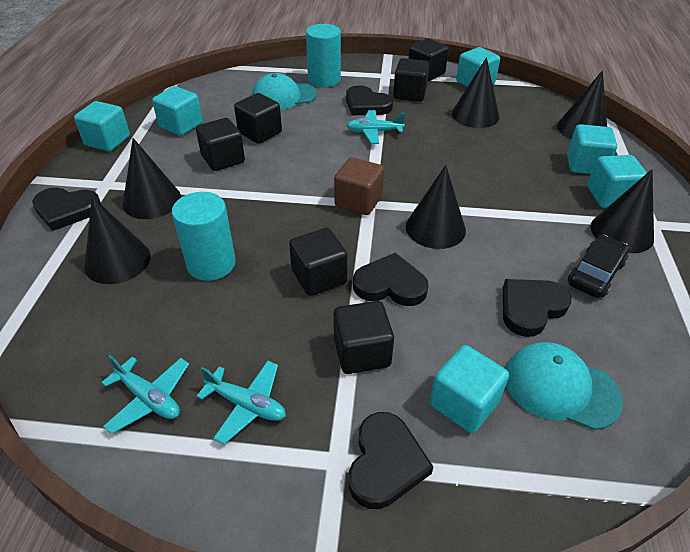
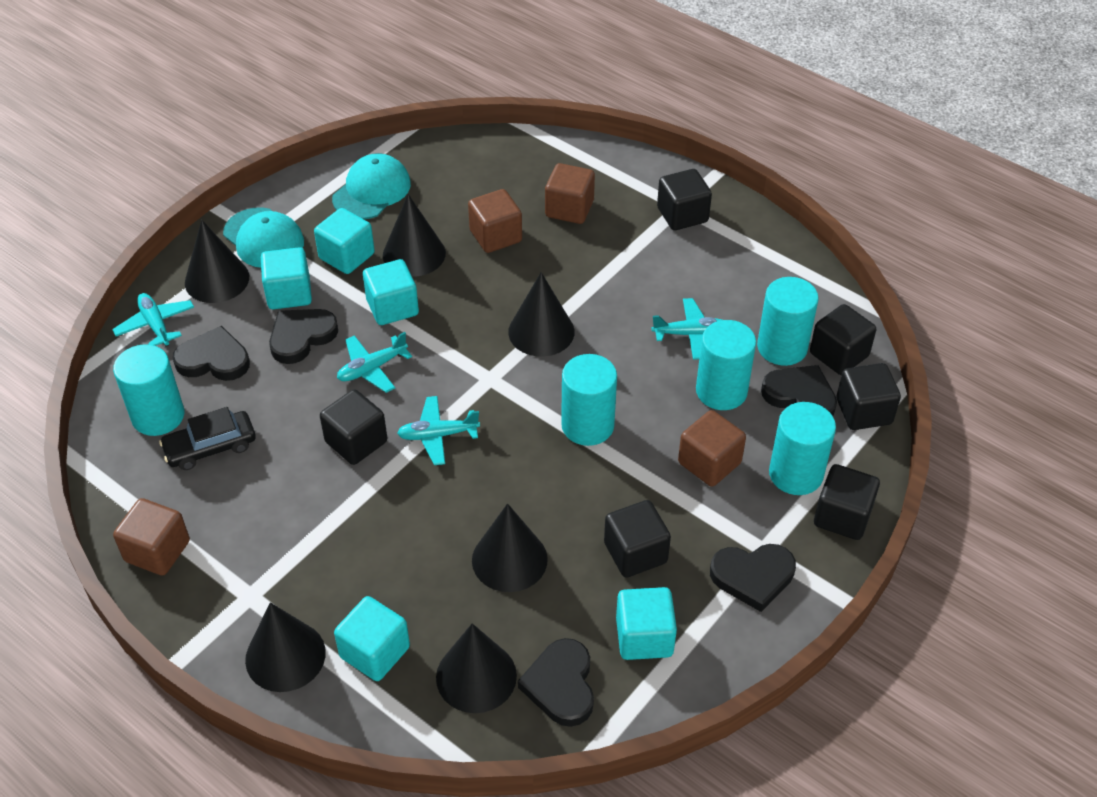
brown cube: 1 -> 4
turquoise cube: 6 -> 5
turquoise cylinder: 2 -> 5
turquoise plane: 3 -> 4

